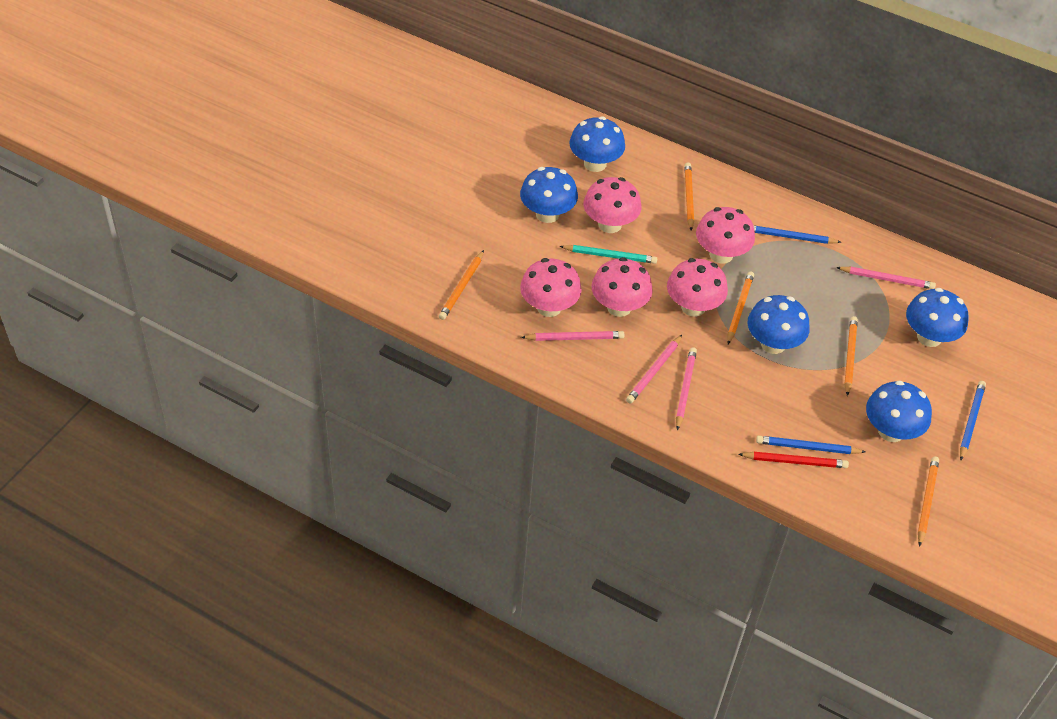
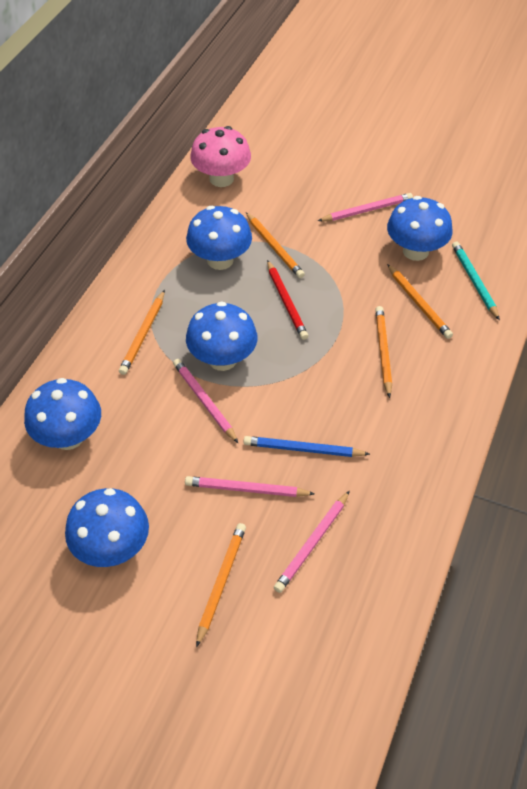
blue pencil: 3 -> 1
pink mushroom: 5 -> 1

